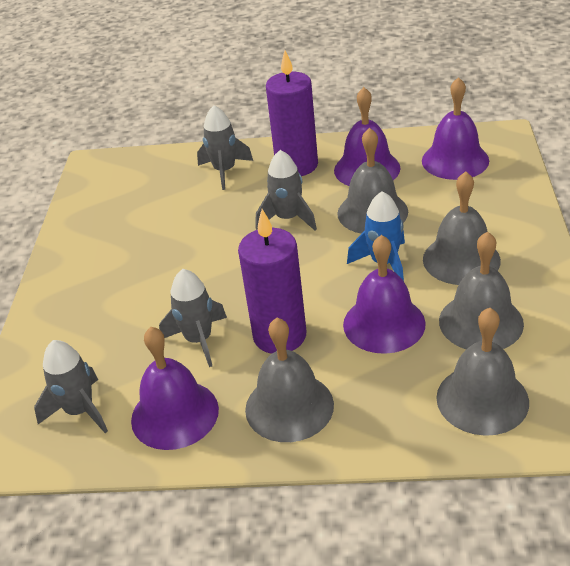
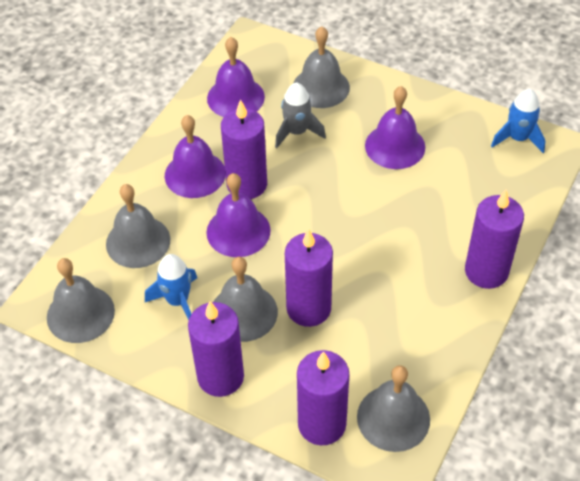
blue rocket: 1 -> 2
grey rocket: 4 -> 1
purple candle: 2 -> 5

